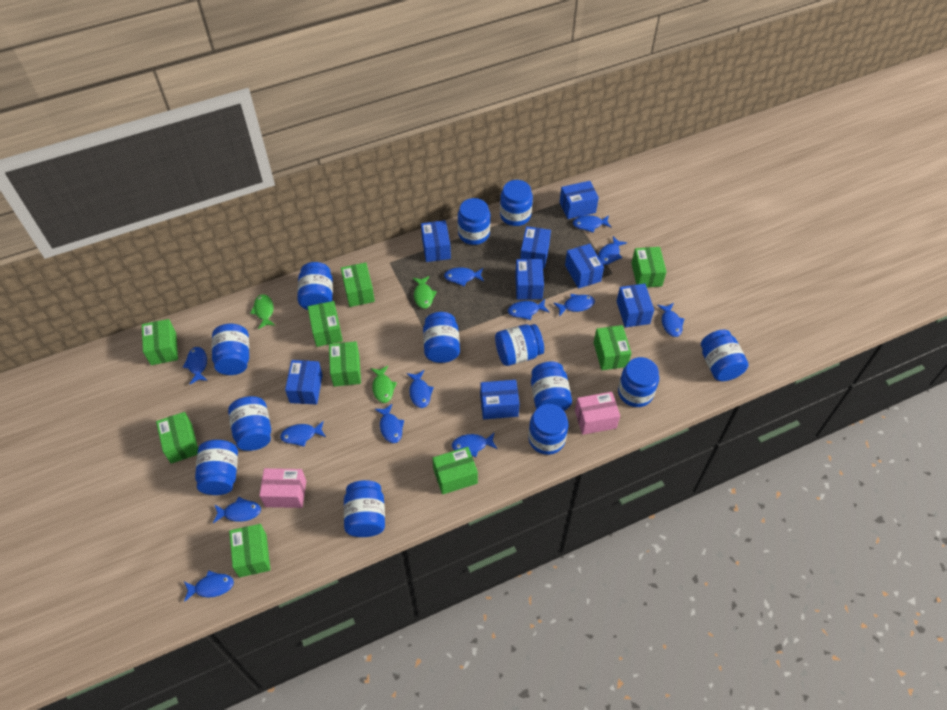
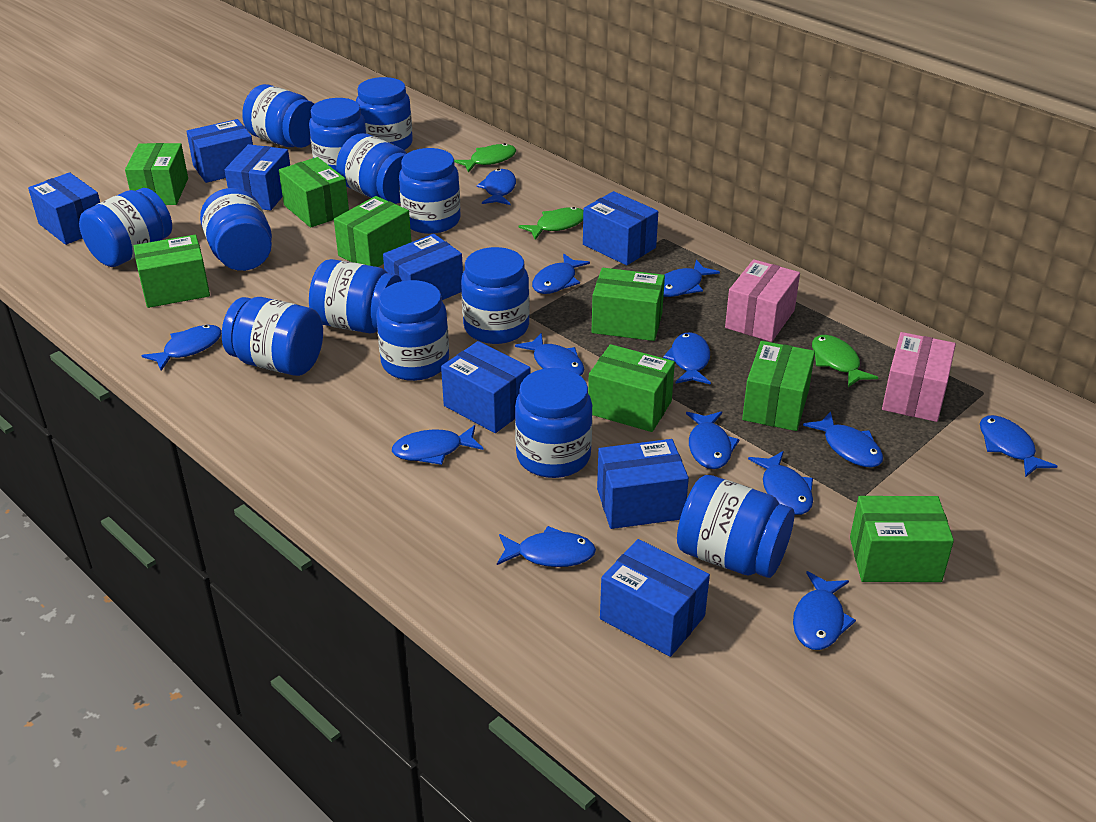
green box: 9 -> 8

